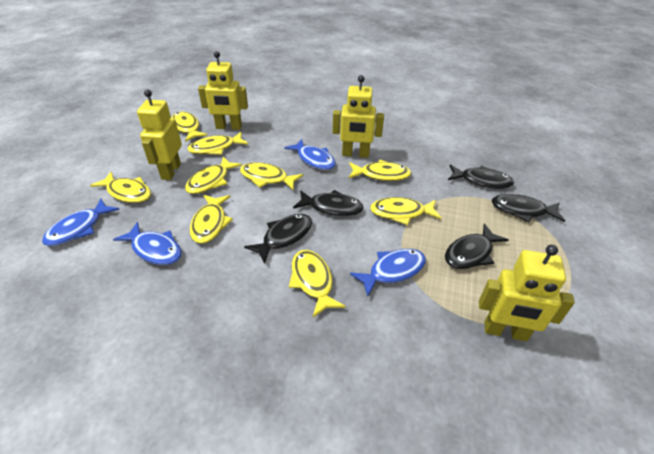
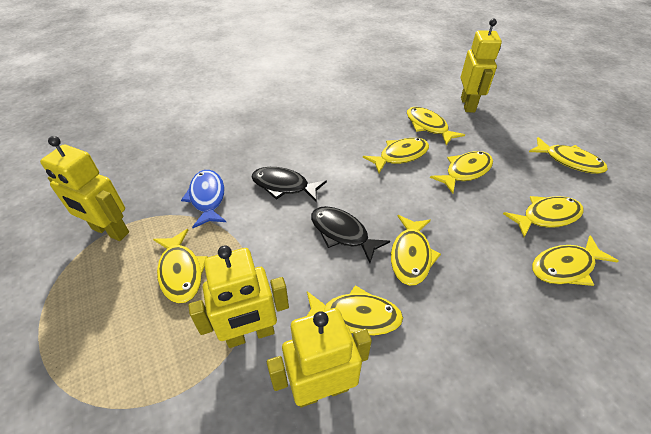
black fish: 5 -> 2
blue fish: 4 -> 1

